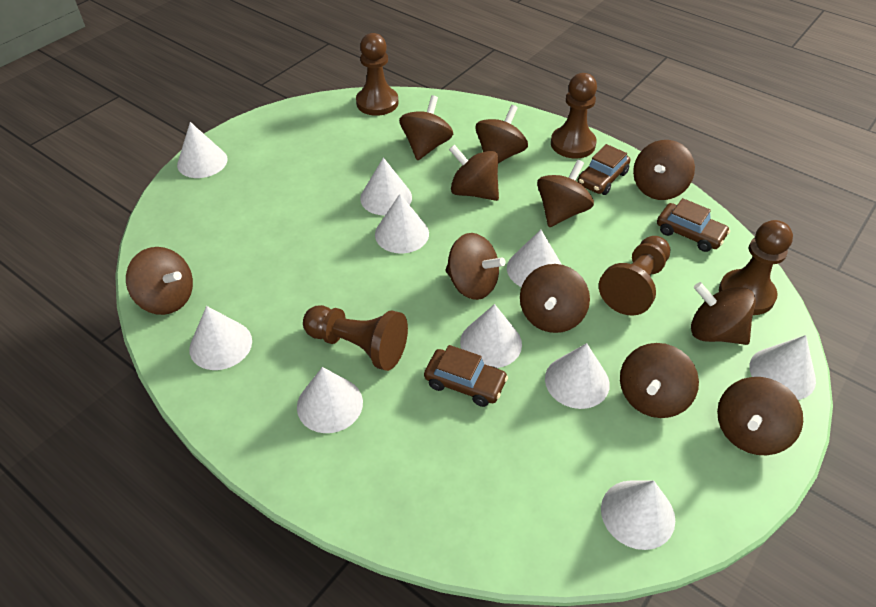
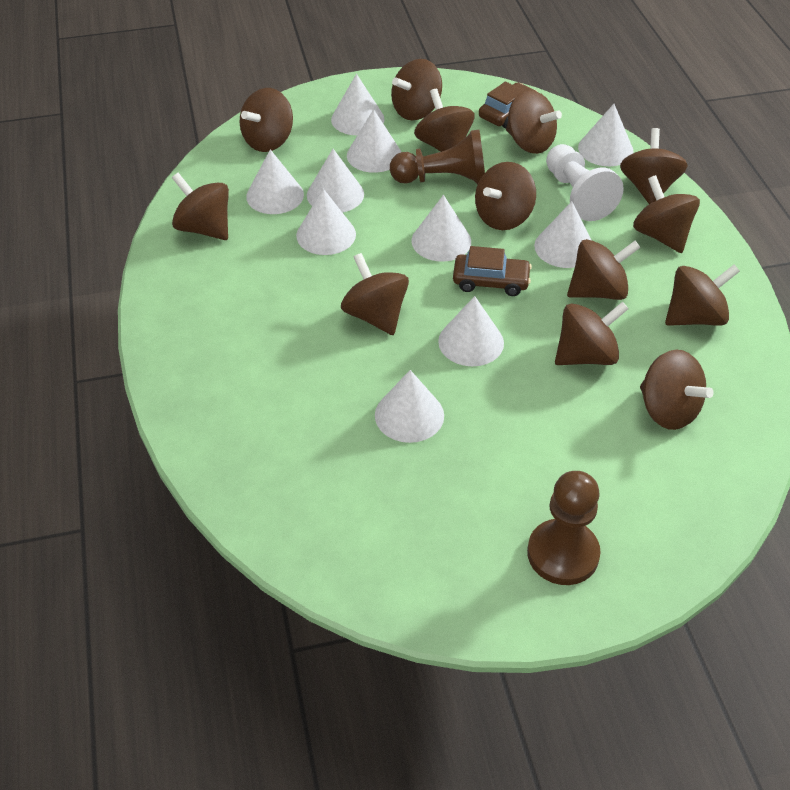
brown car: 3 -> 2
brown pawn: 5 -> 2
brown spinning top: 11 -> 13
white pawn: 0 -> 1

